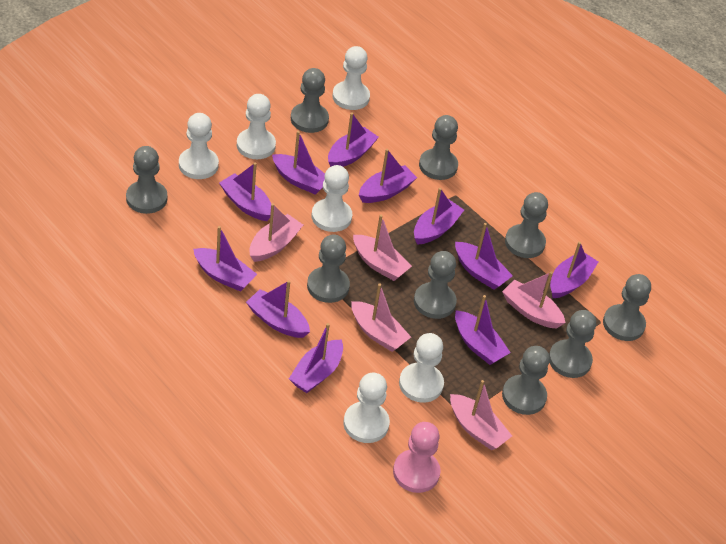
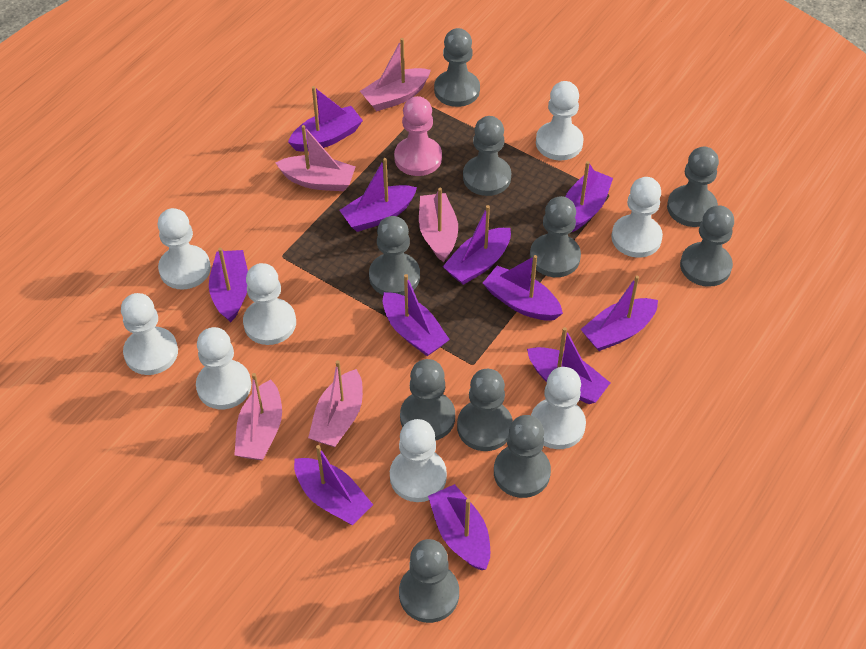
grey pawn: 9 -> 10
white pawn: 6 -> 8

